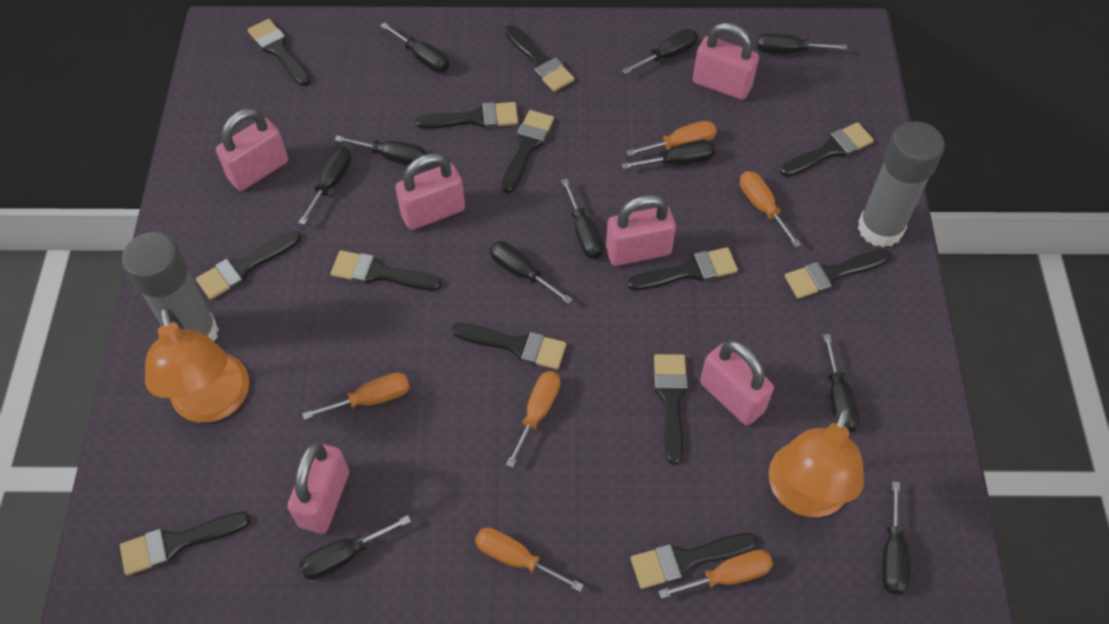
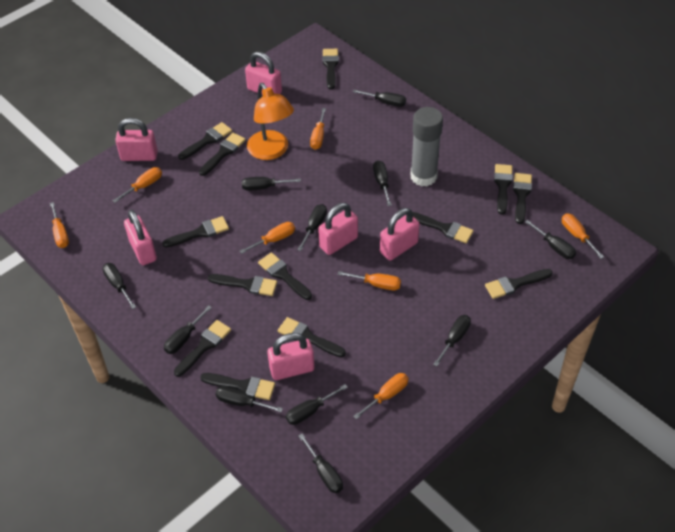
grey glue stick: 2 -> 1
orange lamp: 2 -> 1
orange screwdriver: 6 -> 7

